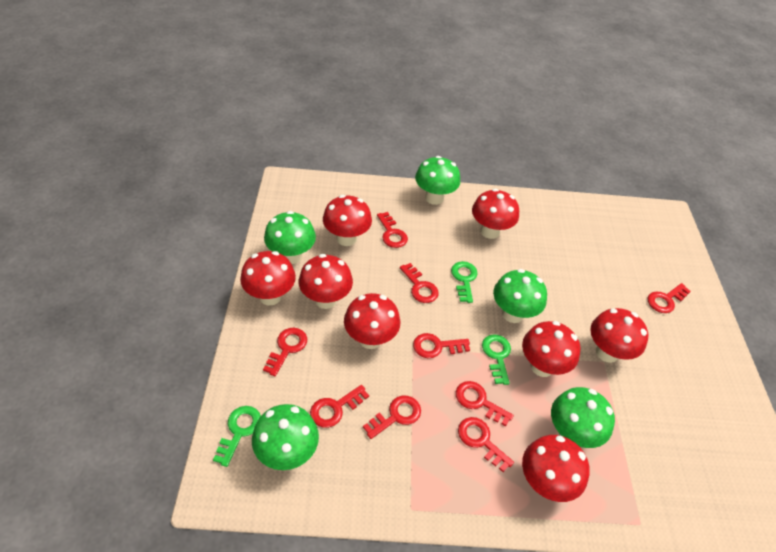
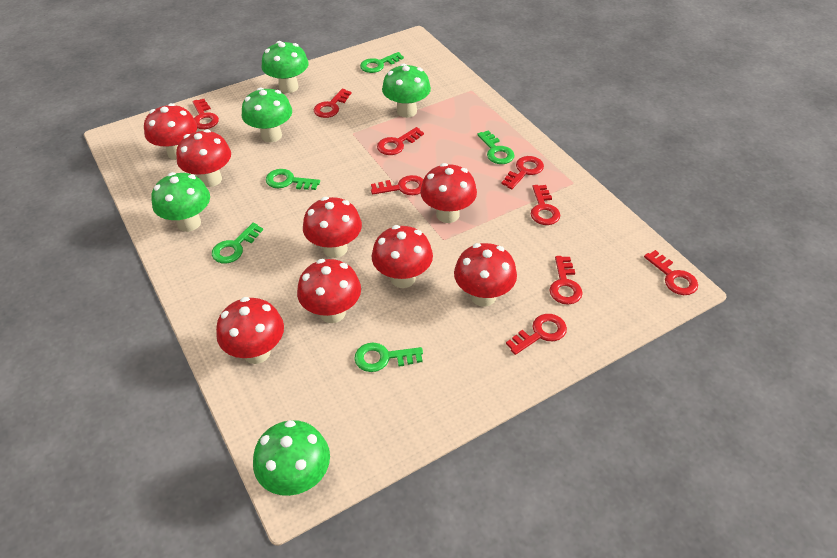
green key: 3 -> 5

